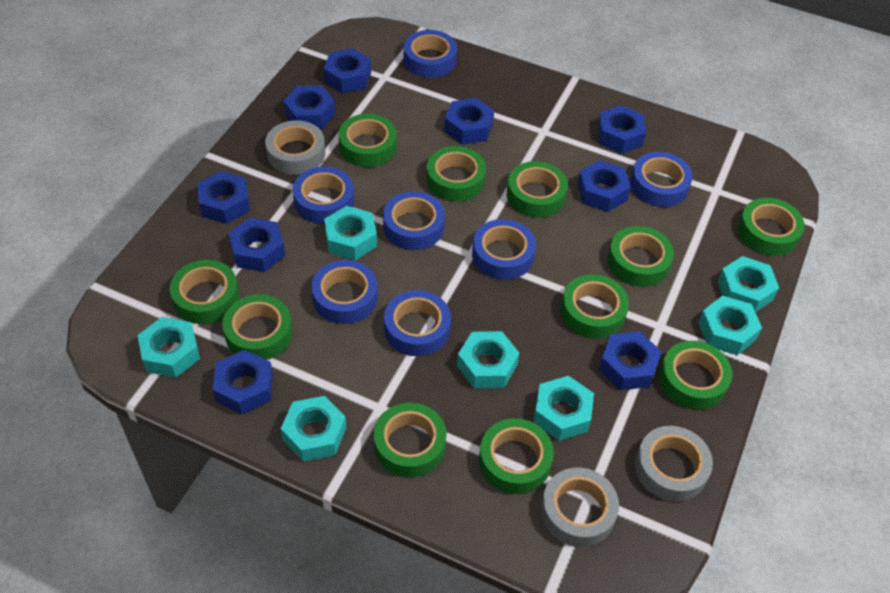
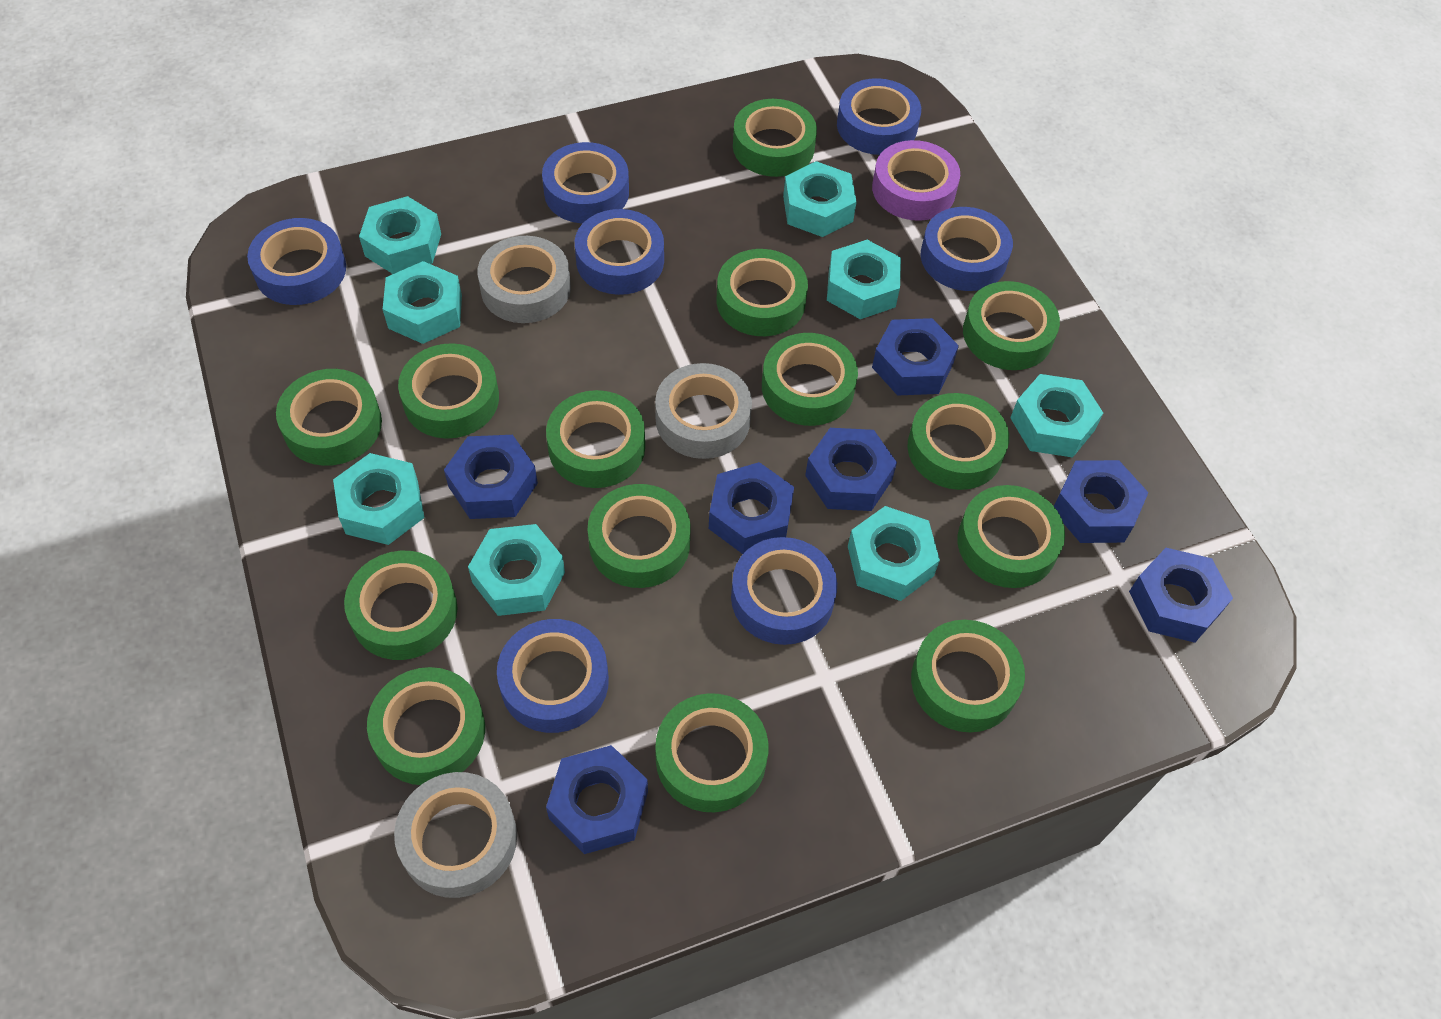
blue nut: 9 -> 7
green tape: 11 -> 14
purple tape: 0 -> 1
turquoise nut: 7 -> 8

